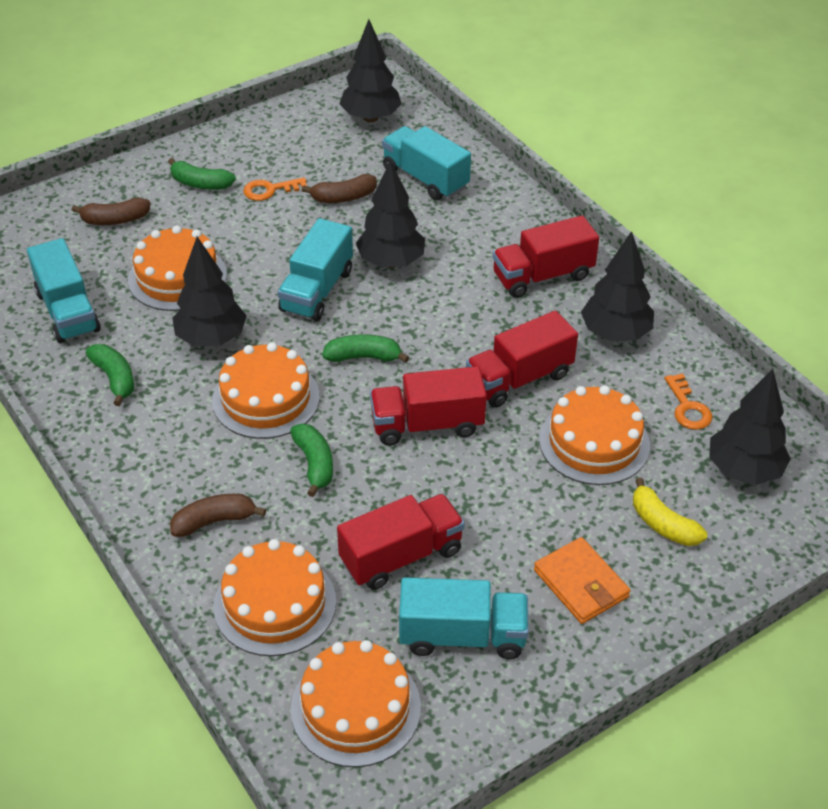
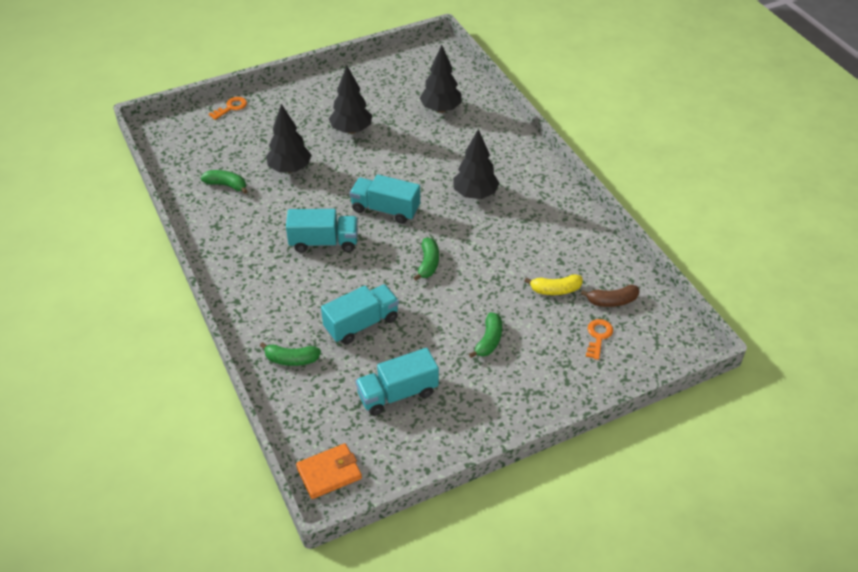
black tree: 5 -> 4
brown banana: 3 -> 1
orange cake: 5 -> 0
red truck: 4 -> 0

